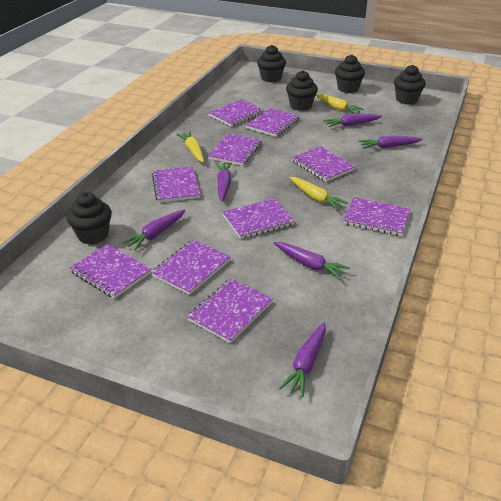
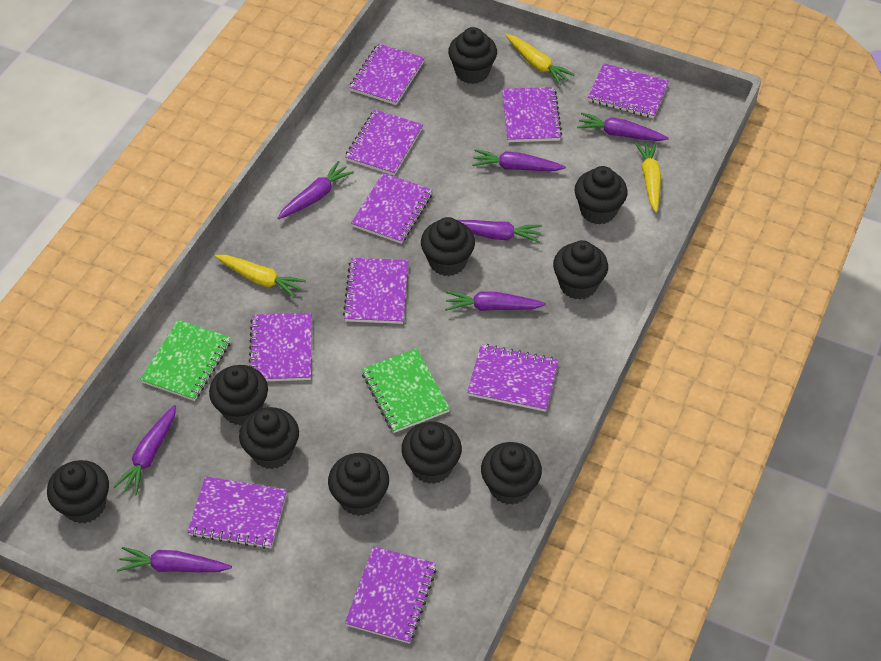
black cupcake: 5 -> 10
green notebook: 0 -> 2
purple carrot: 6 -> 7

